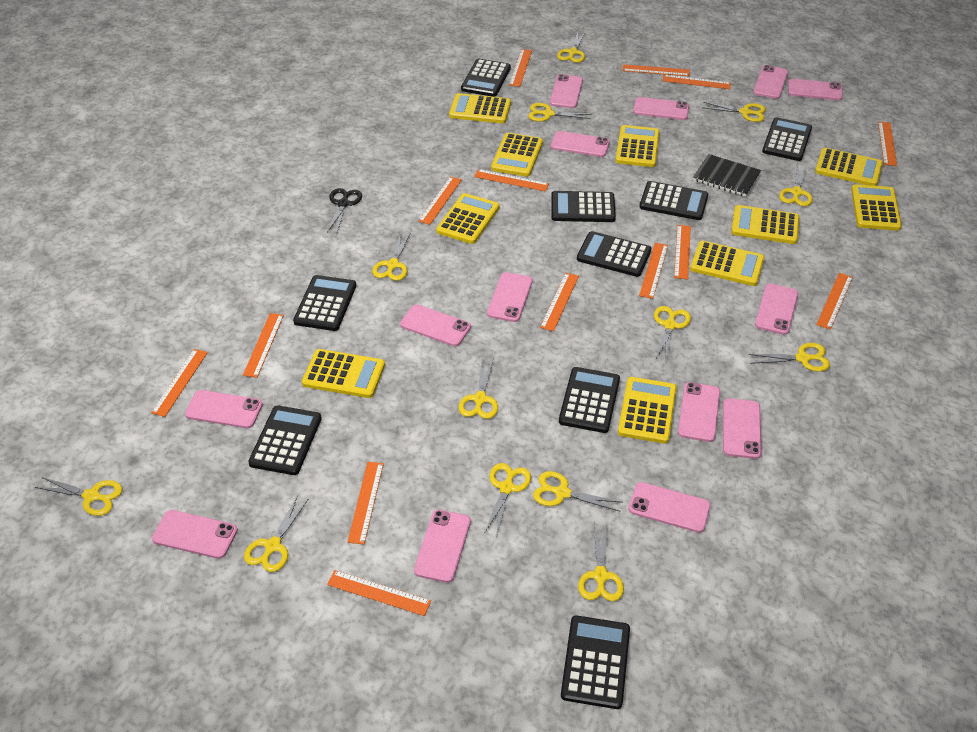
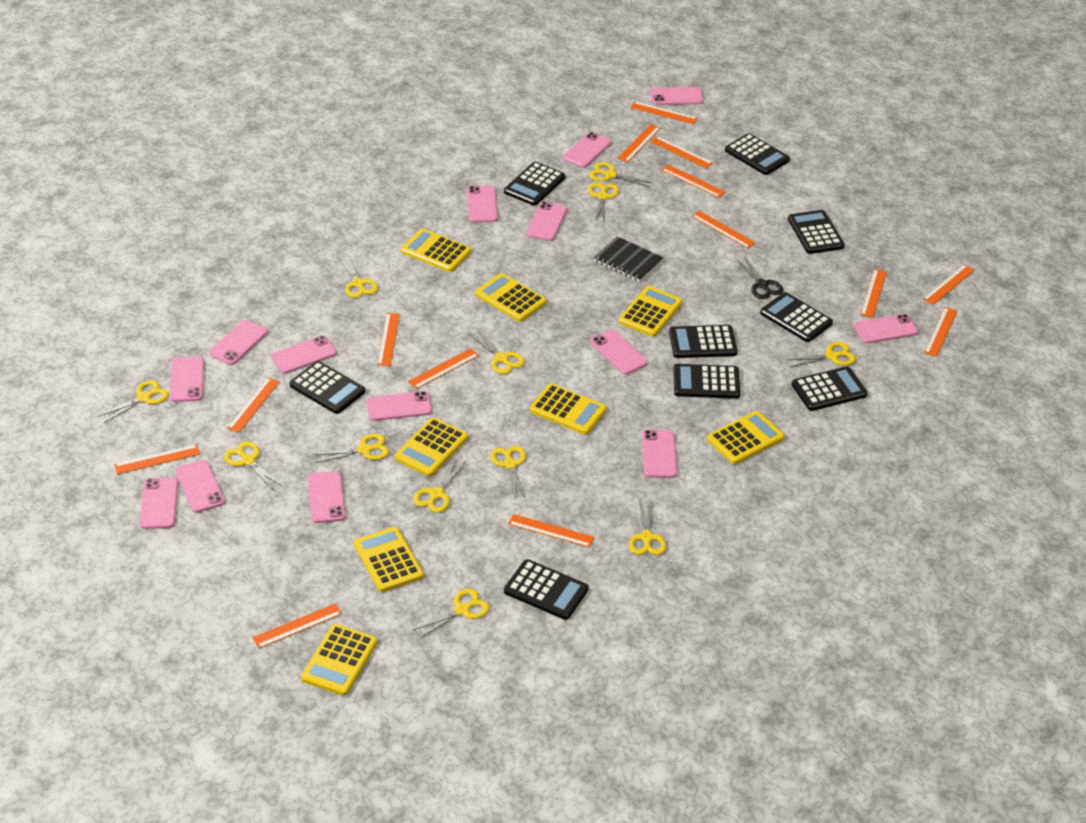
yellow calculator: 10 -> 8
yellow scissors: 13 -> 12

